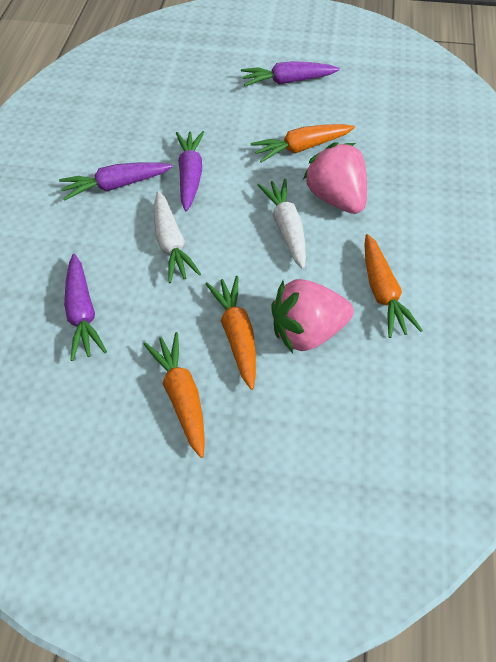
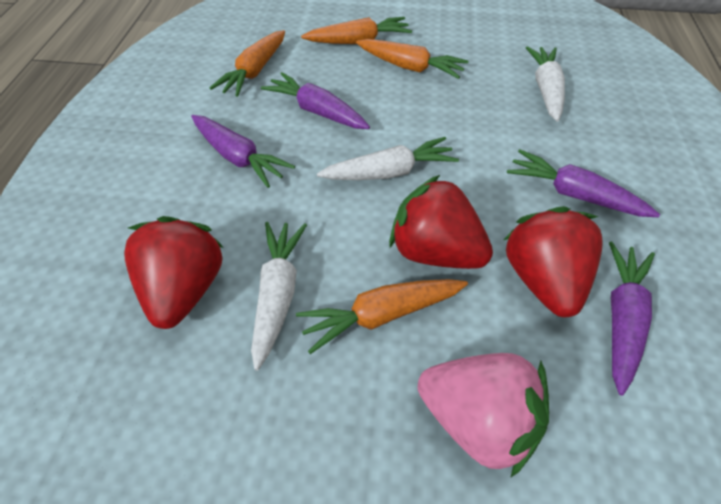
pink strawberry: 2 -> 1
red strawberry: 0 -> 3
white carrot: 2 -> 3

